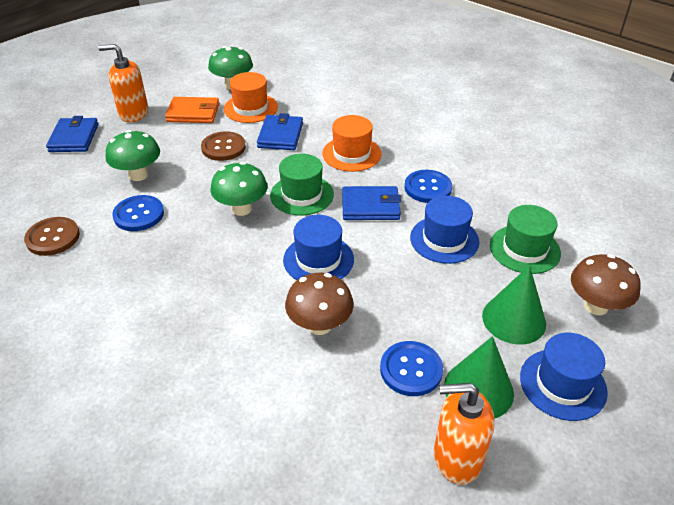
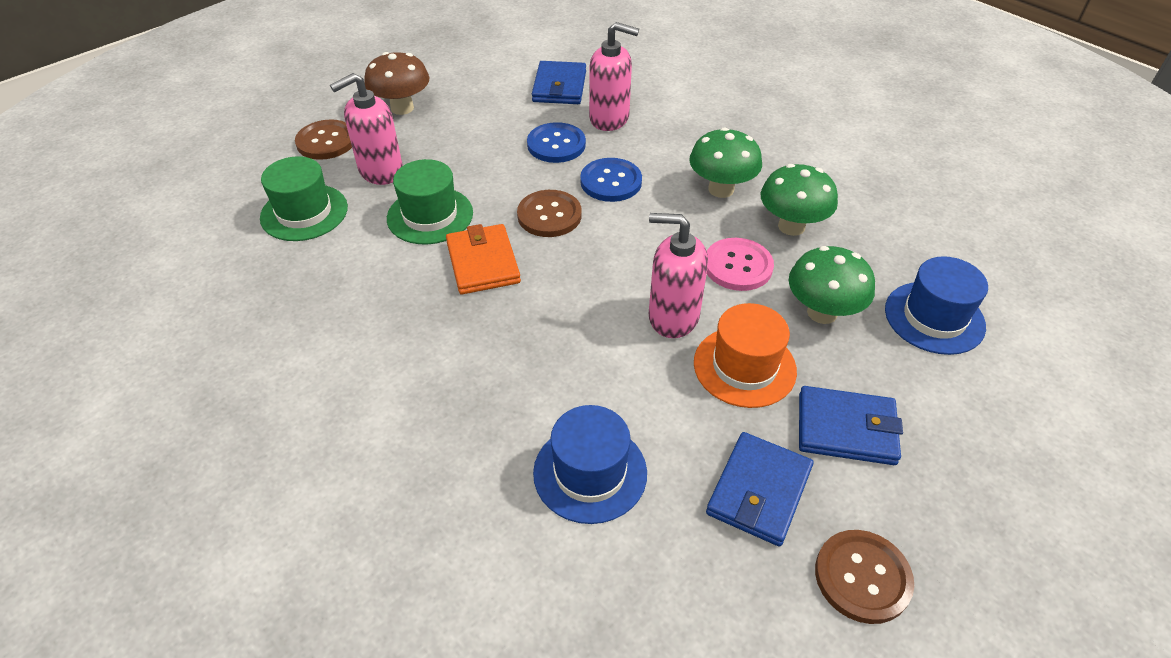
blue button: 3 -> 2
blue hat: 3 -> 2
brown button: 2 -> 3
brown mushroom: 2 -> 1
green cone: 2 -> 0
orange hat: 2 -> 1
orange soap dispenser: 2 -> 0
pink button: 0 -> 1
pink soap dispenser: 0 -> 3

